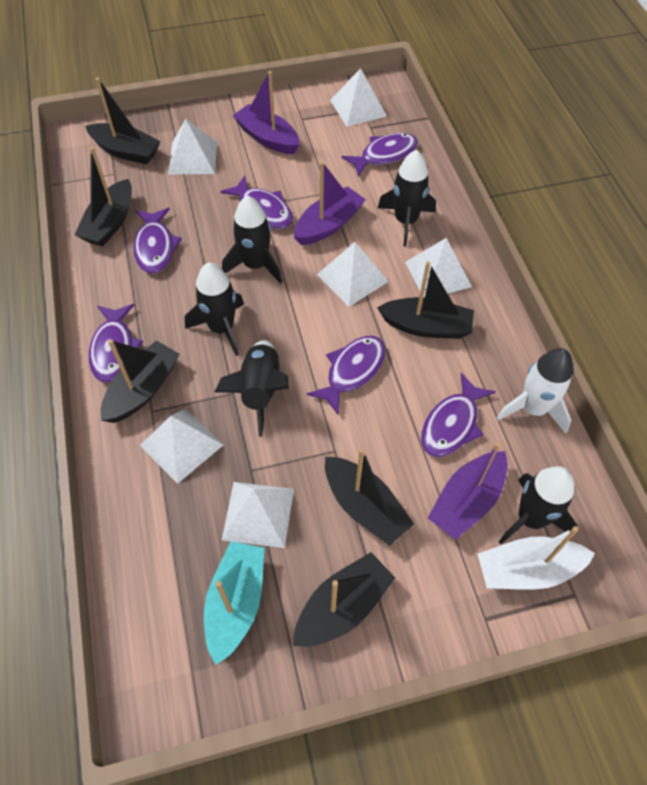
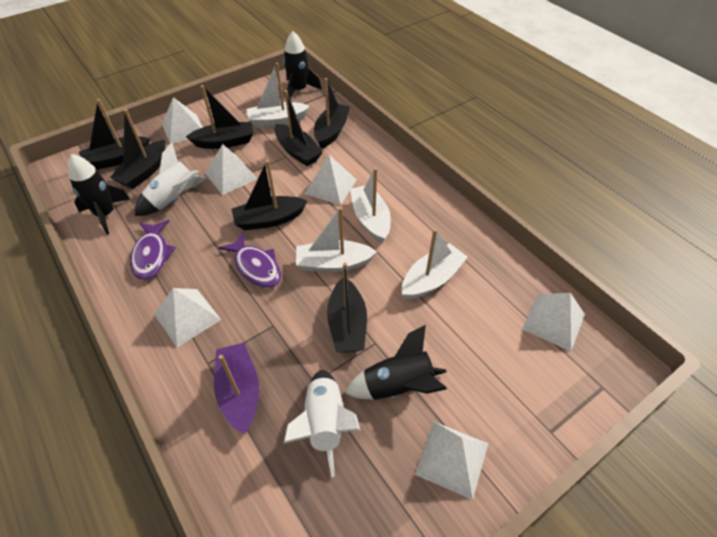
black boat: 6 -> 7
black rocket: 5 -> 3
purple boat: 3 -> 1
purple fish: 6 -> 2
turquoise boat: 1 -> 0
white boat: 1 -> 4
white rocket: 1 -> 2

